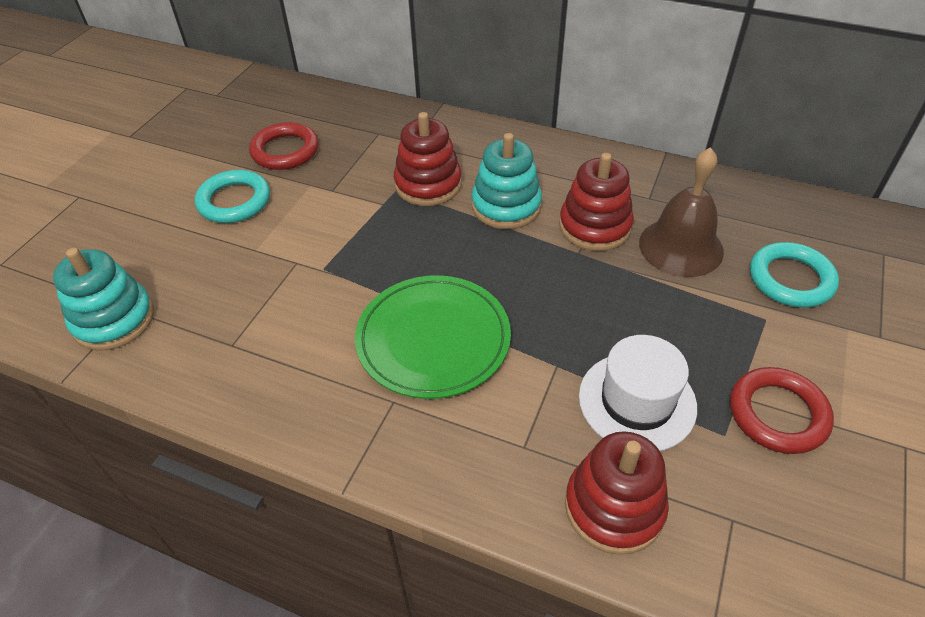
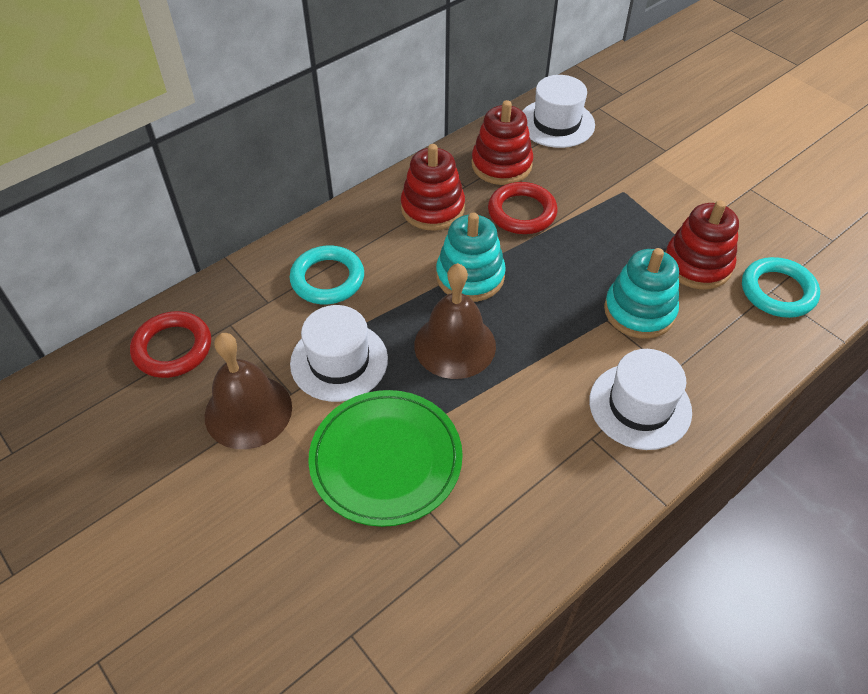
brown bell: 1 -> 2
white hat: 1 -> 3

